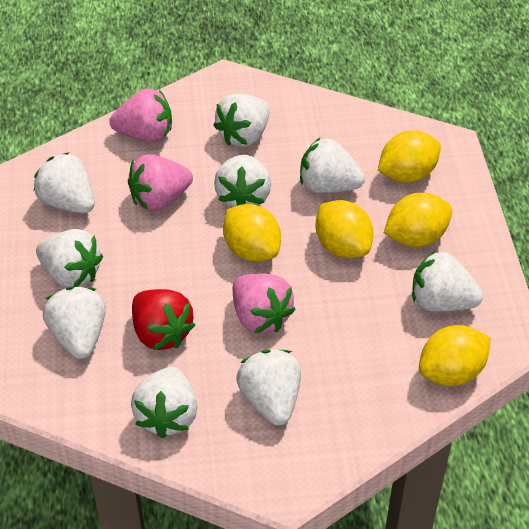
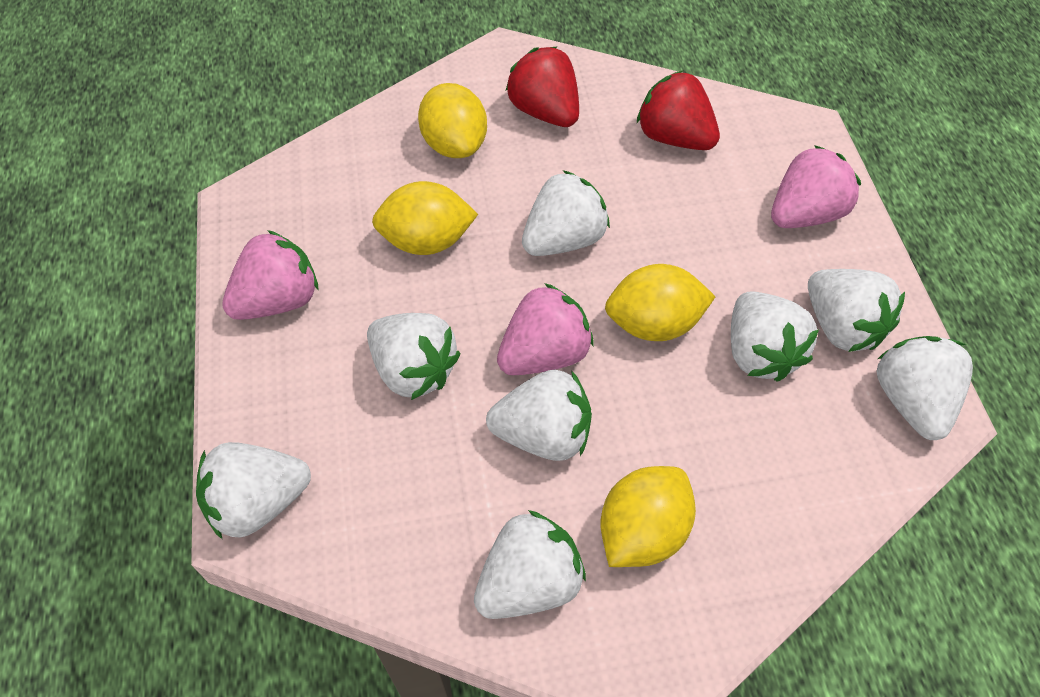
red strawberry: 1 -> 2
white strawberry: 9 -> 8
yellow lemon: 5 -> 4

